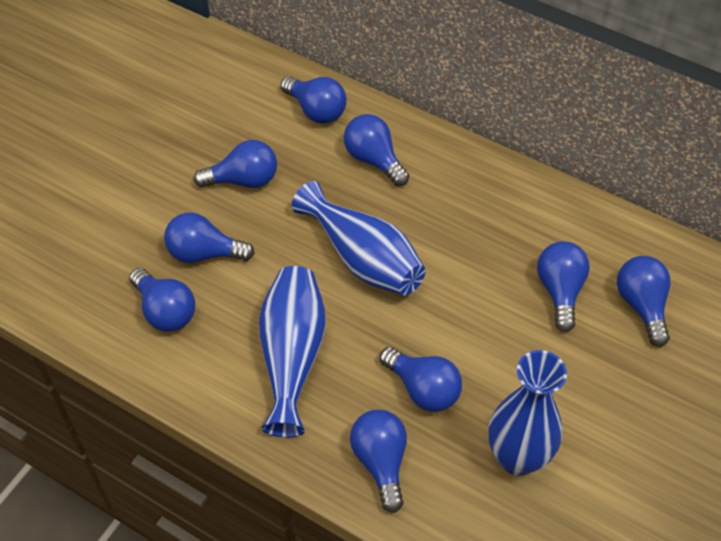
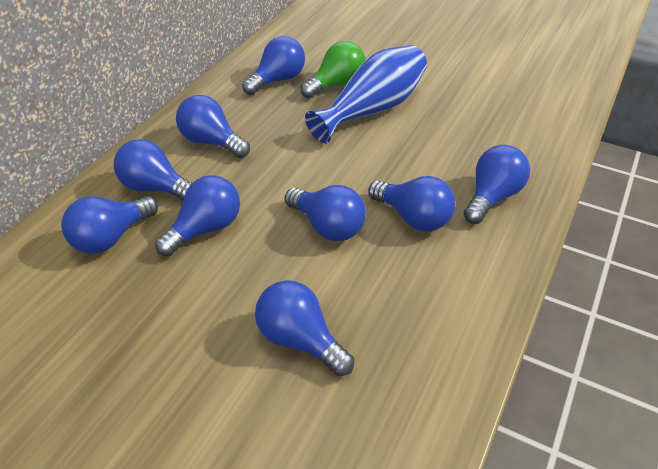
blue vase: 3 -> 1
green light bulb: 0 -> 1

